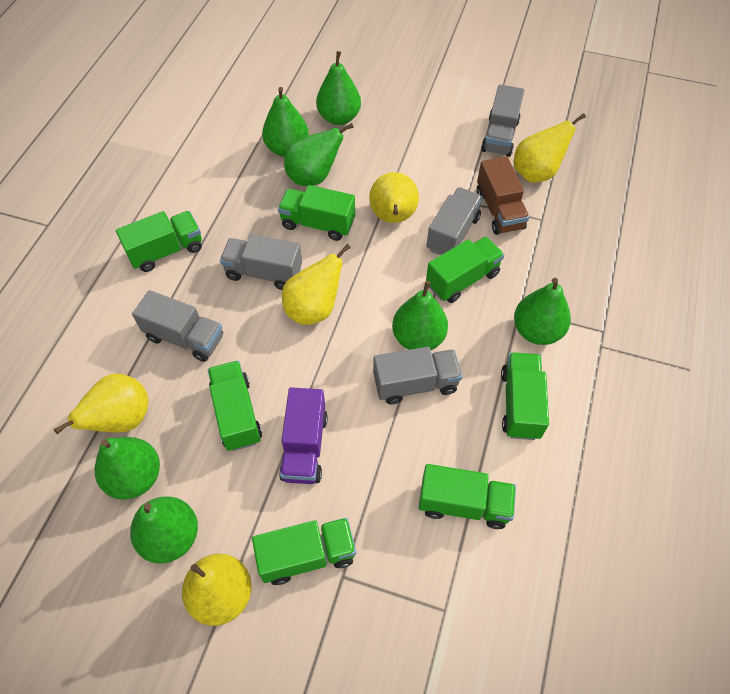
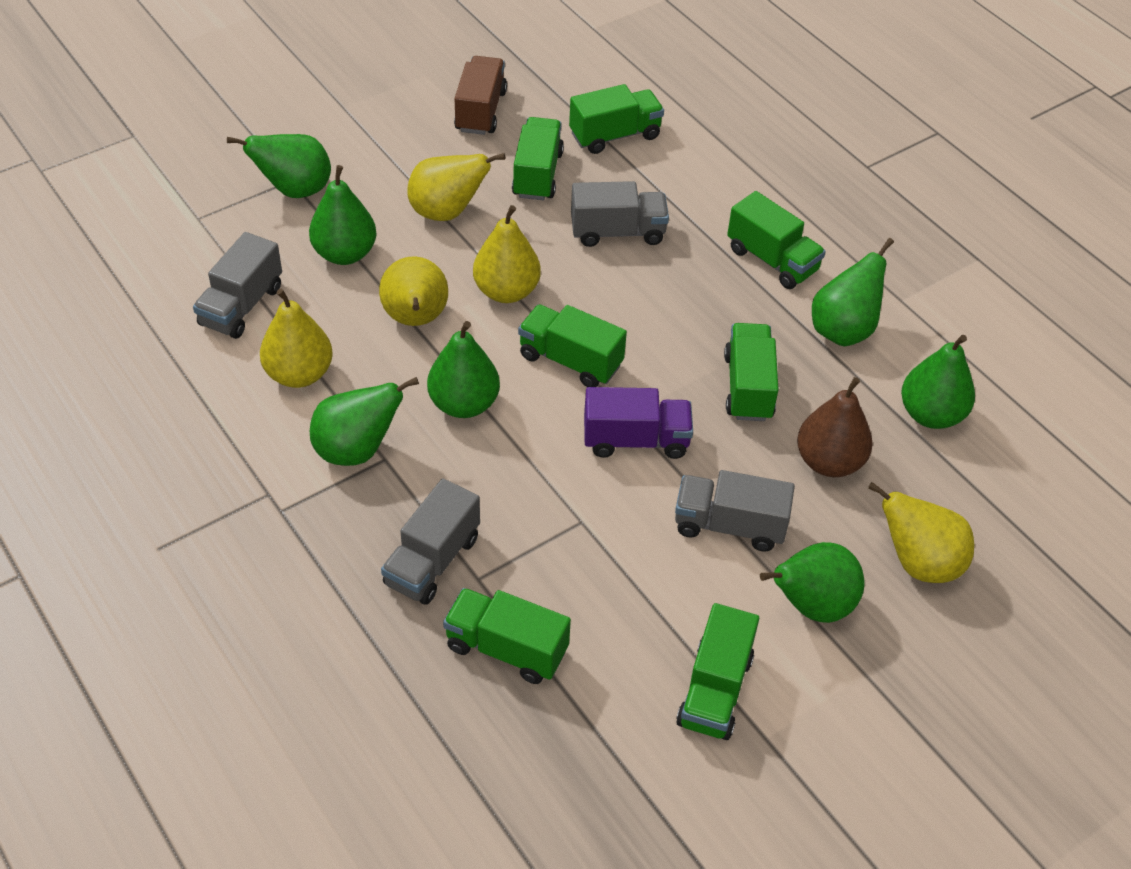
brown pear: 0 -> 1
grey truck: 5 -> 4

